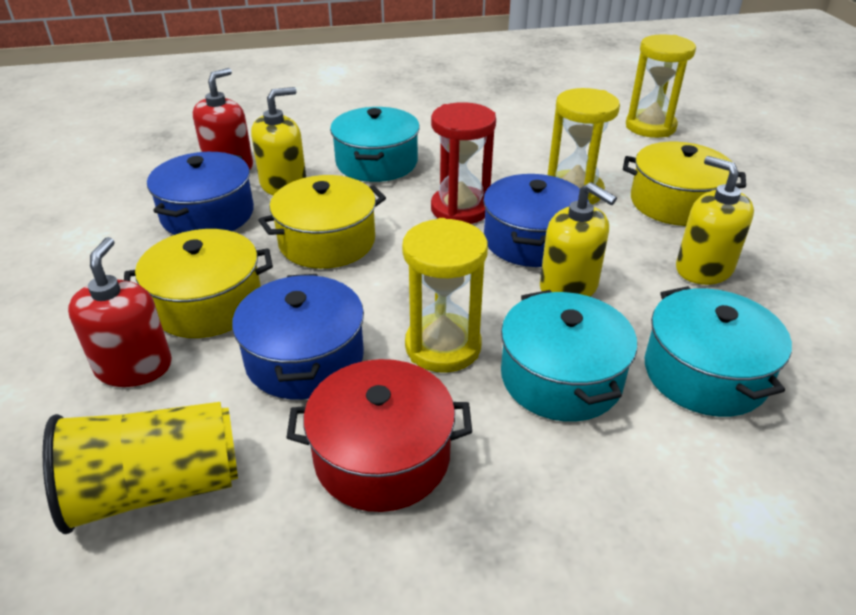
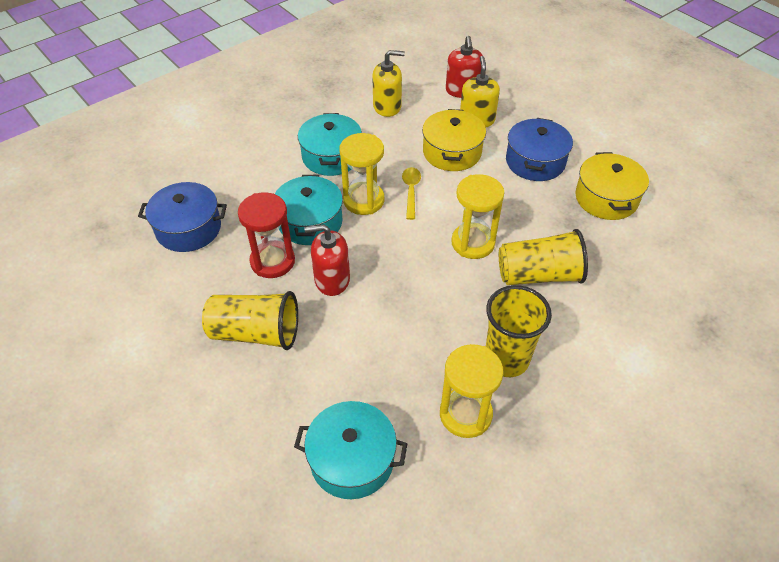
blue pot: 3 -> 2
red pot: 1 -> 0
yellow cup: 1 -> 3
yellow pot: 3 -> 2
yellow soap dispenser: 3 -> 2
yellow spoon: 0 -> 1

